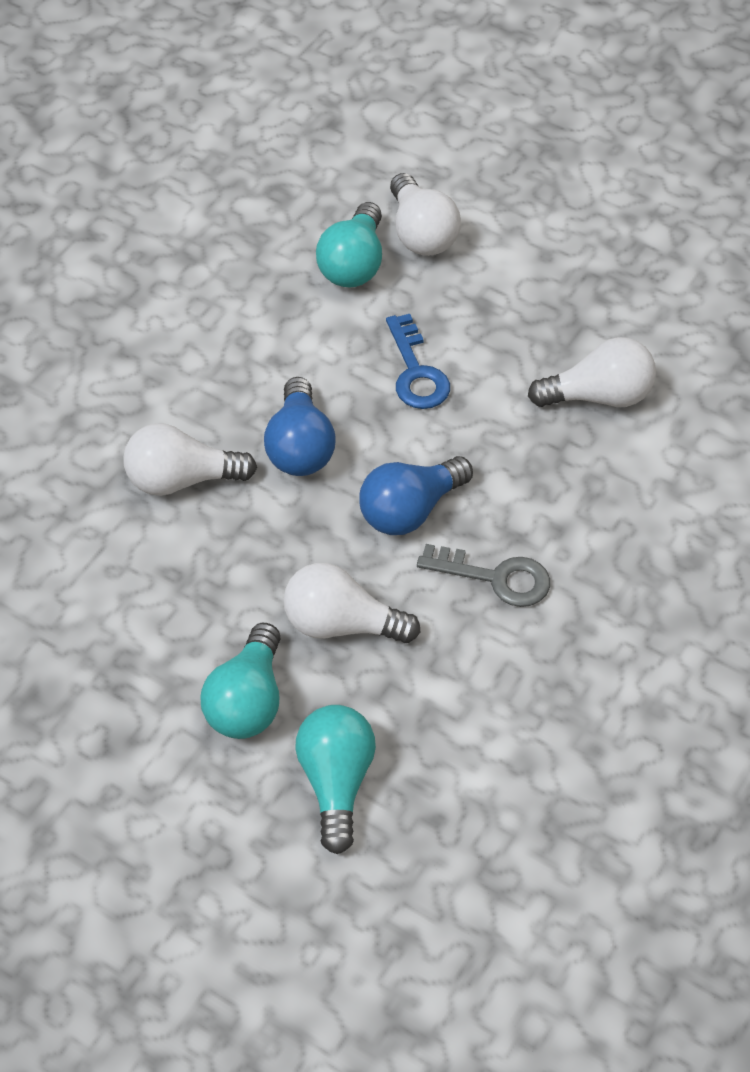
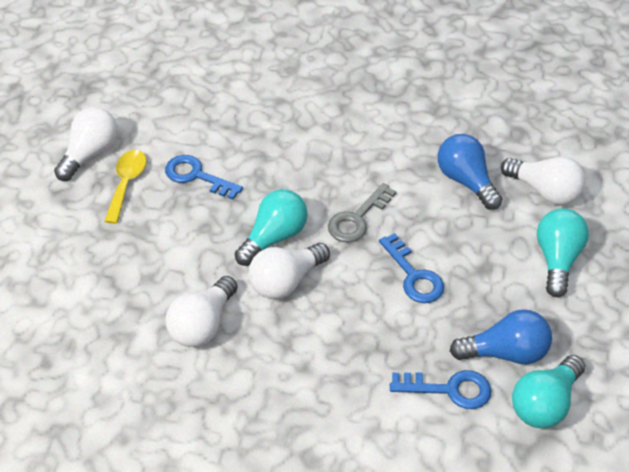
blue key: 1 -> 3
yellow spoon: 0 -> 1

